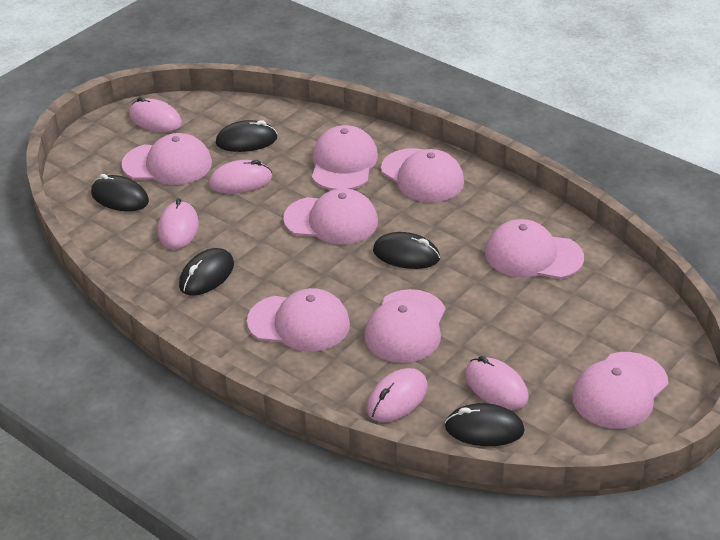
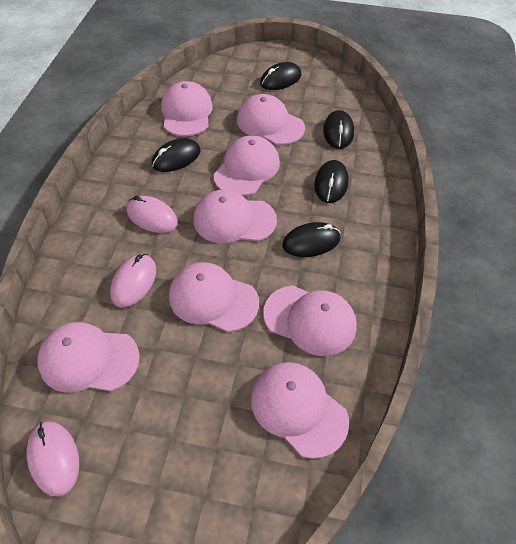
pink mouse: 5 -> 3

